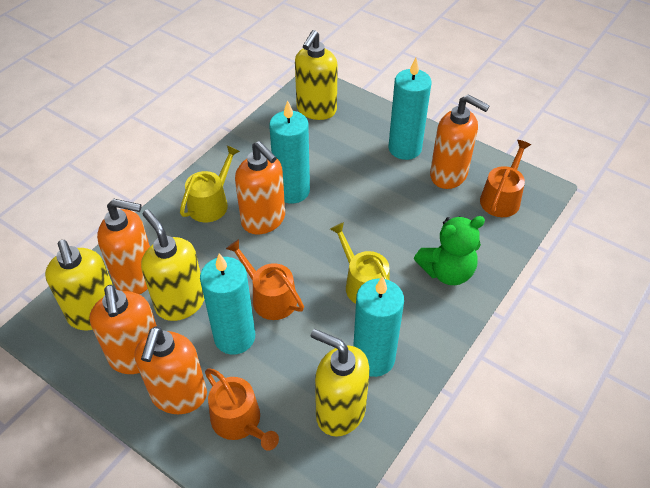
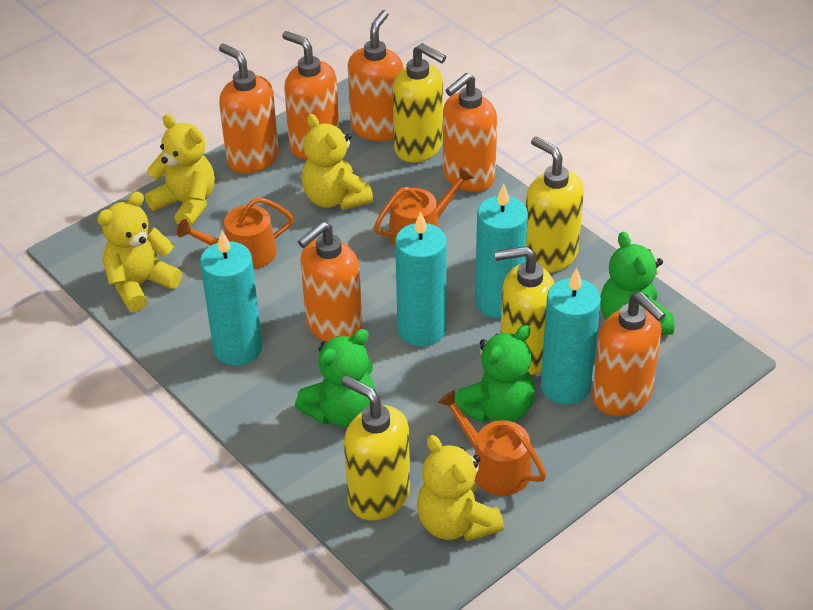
green teddy bear: 1 -> 3
orange soap dispenser: 5 -> 6
yellow teddy bear: 0 -> 4
yellow watering can: 2 -> 0

